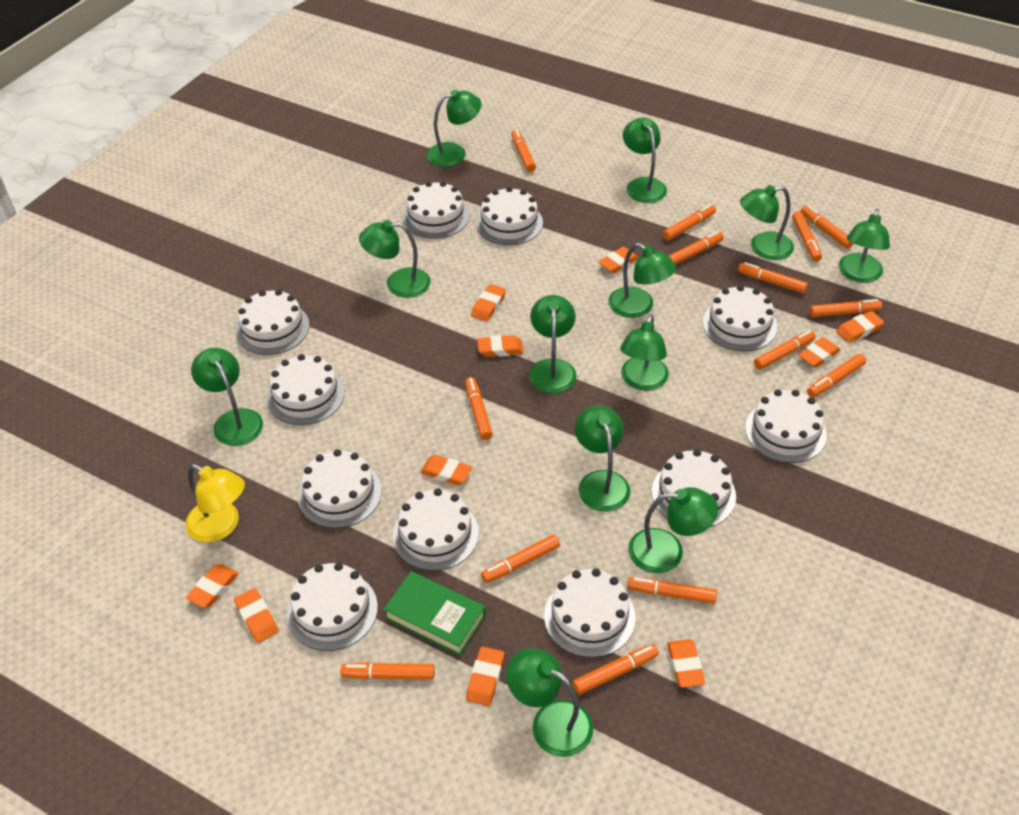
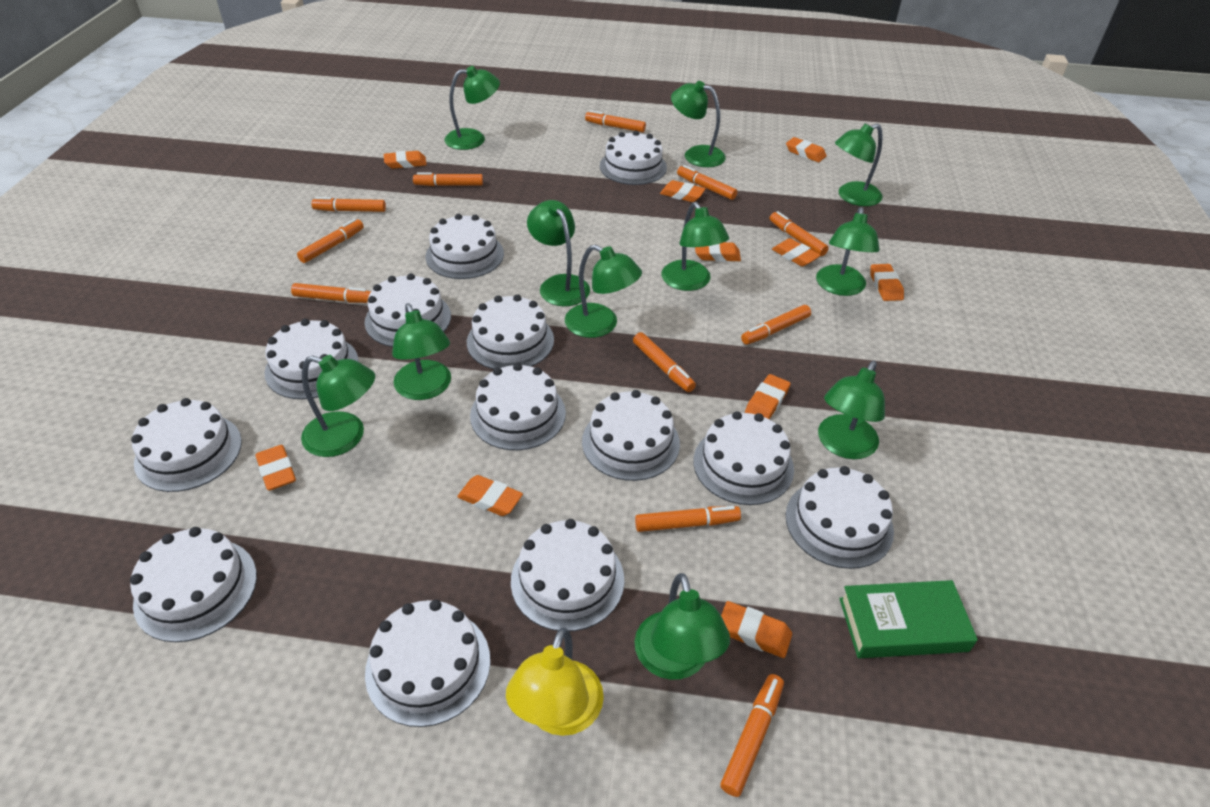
green lamp: 12 -> 11
orange marker: 14 -> 11
white cake: 11 -> 13

